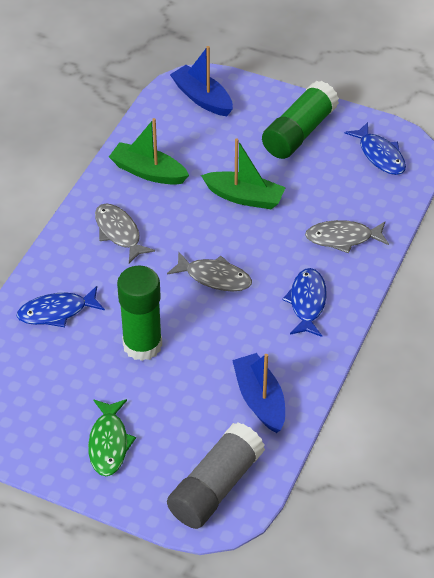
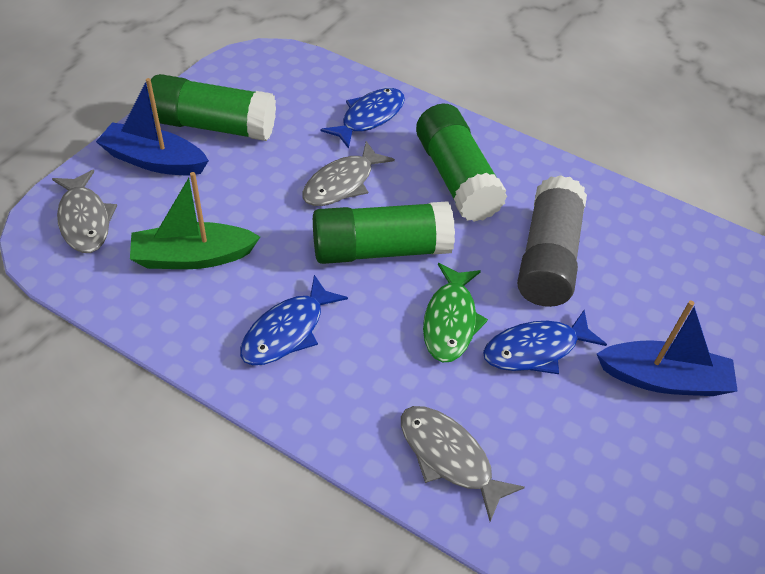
green boat: 2 -> 1
green glue stick: 2 -> 3

